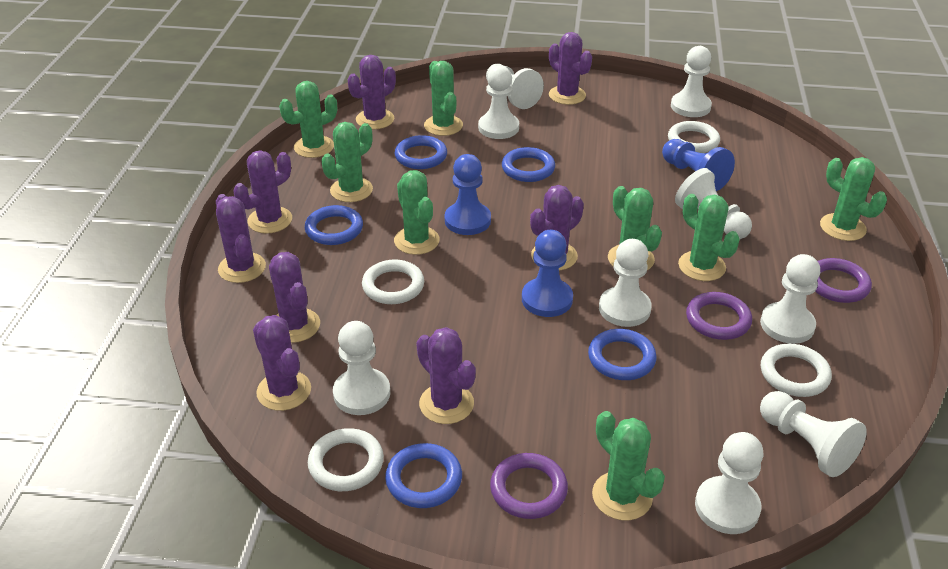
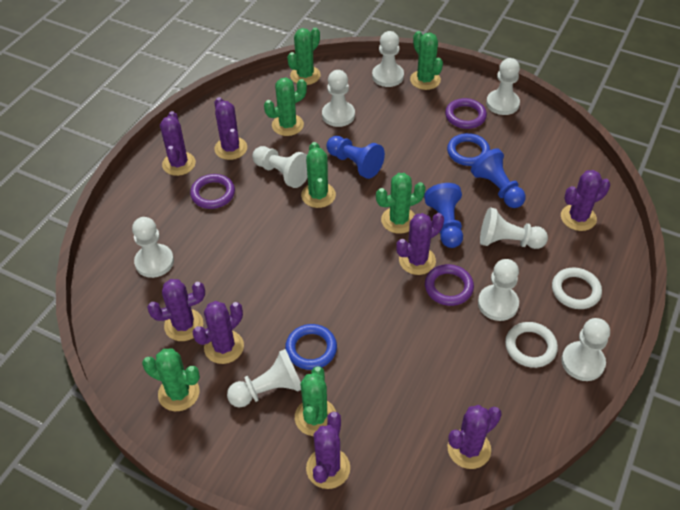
blue ring: 5 -> 2
green cactus: 8 -> 7
white ring: 4 -> 2

